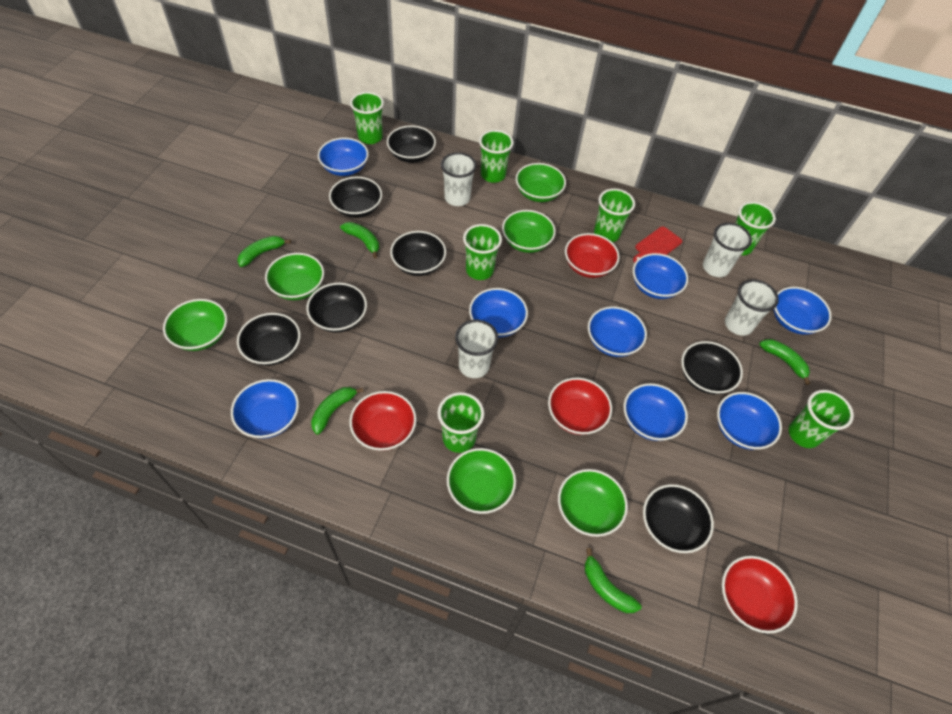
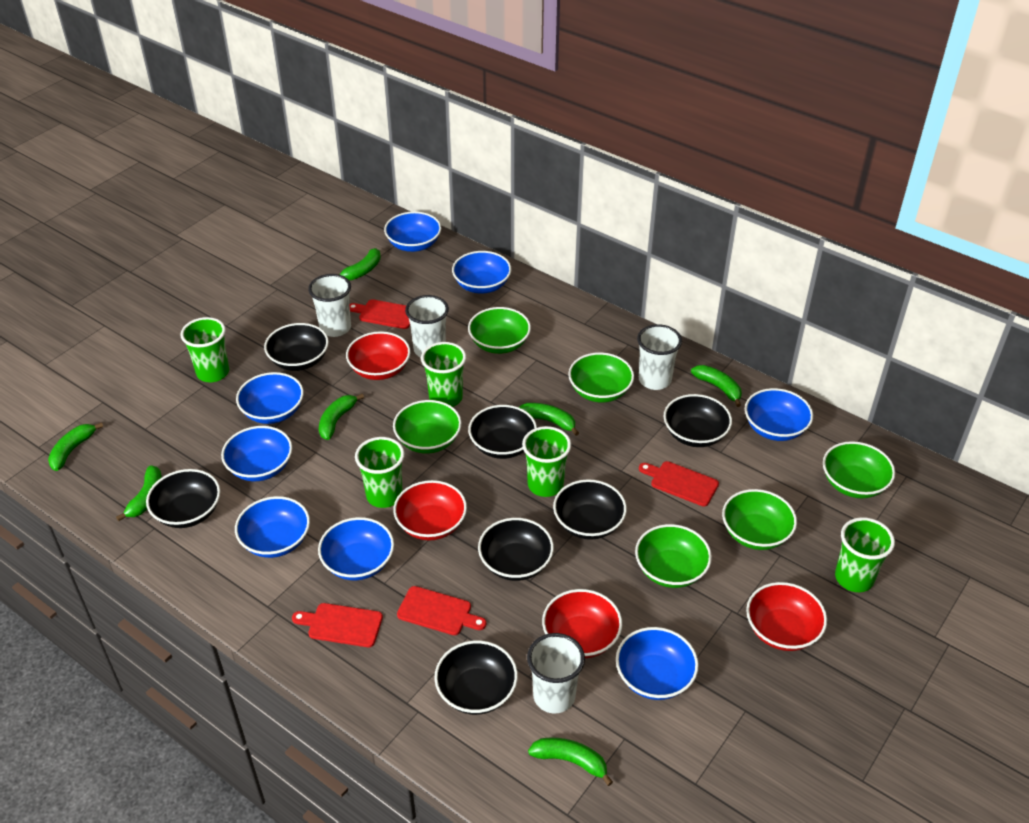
green banana: 5 -> 7
green cup: 7 -> 5
red cutting board: 1 -> 4

